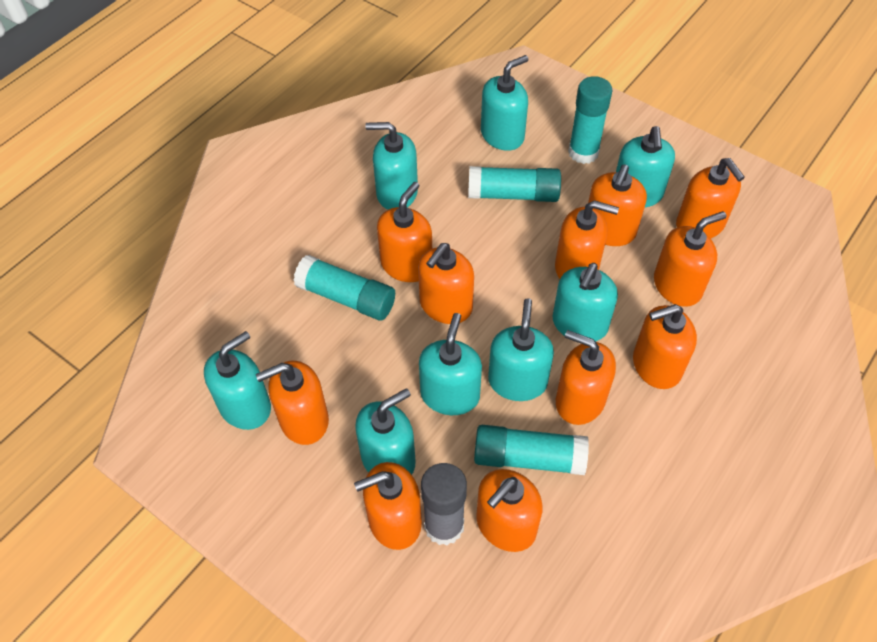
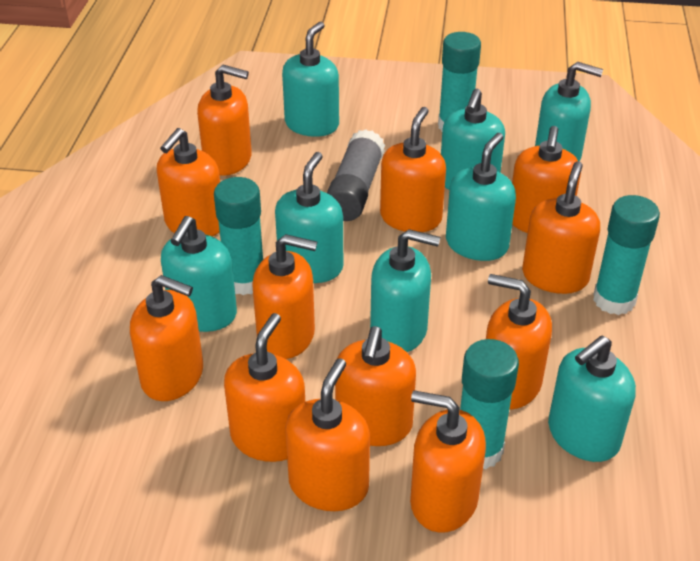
orange soap dispenser: 11 -> 12

